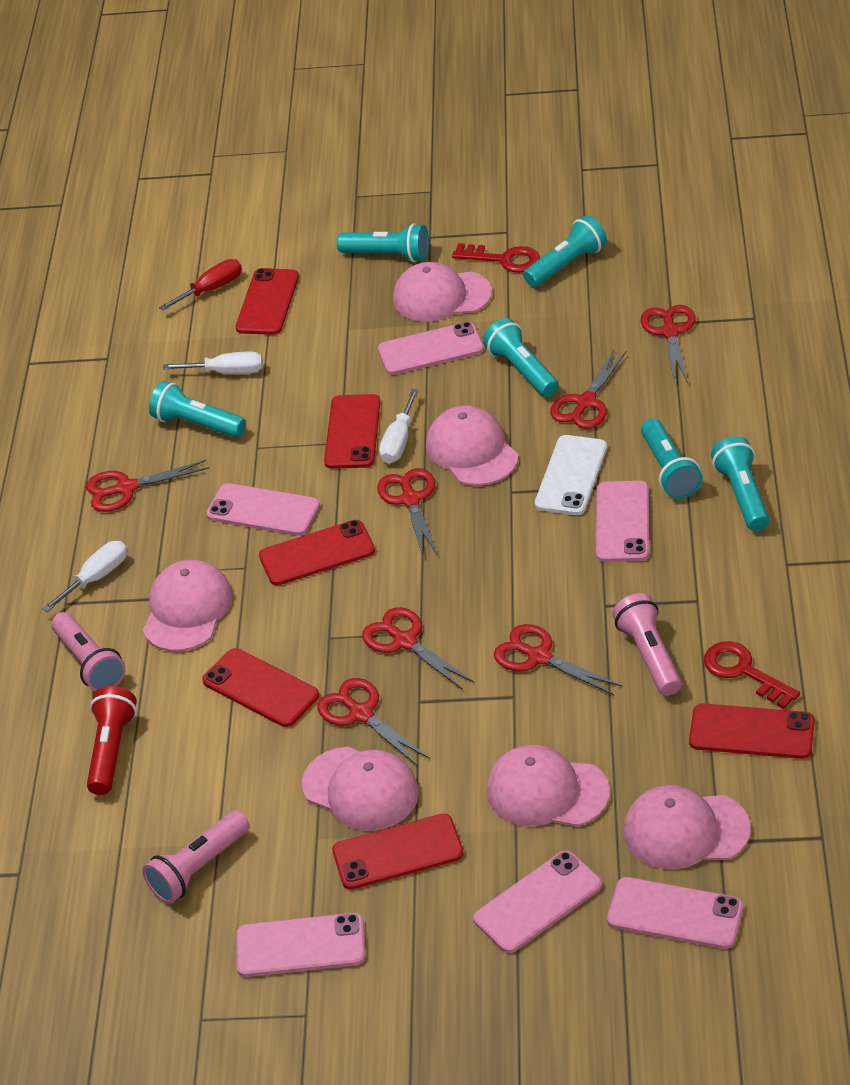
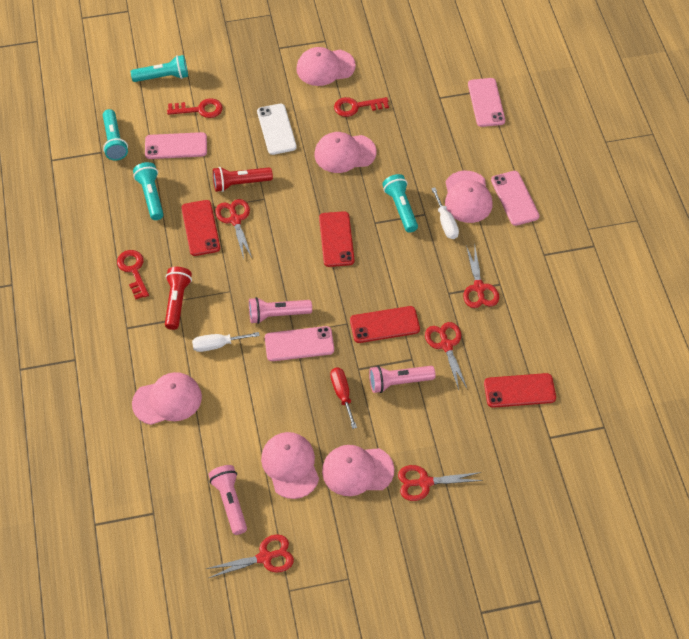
pink phone: 6 -> 4
red flashlight: 1 -> 2
red key: 2 -> 3
red phone: 6 -> 4
red scissors: 7 -> 5
turquoise flashlight: 6 -> 4
white screwdriver: 3 -> 2

